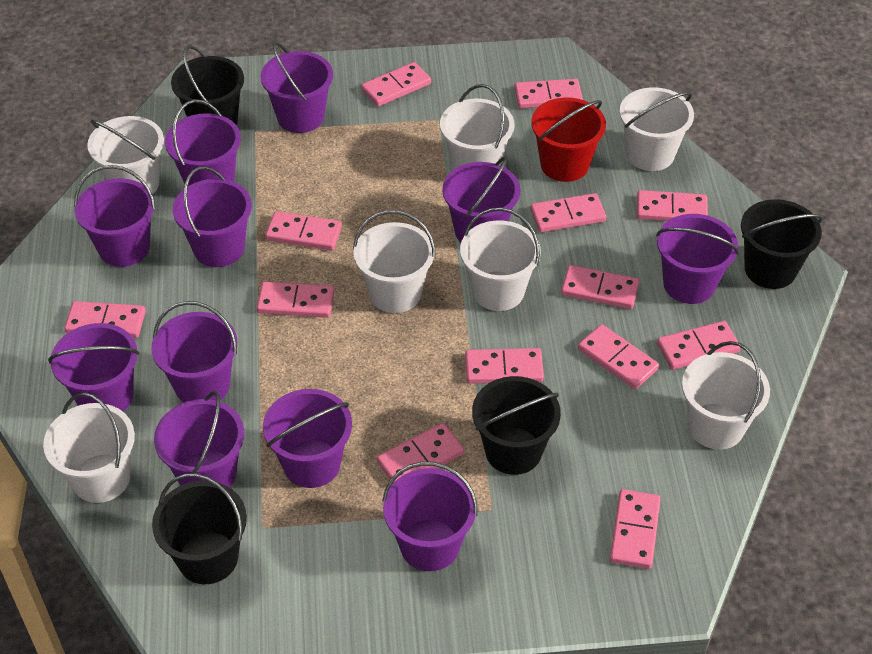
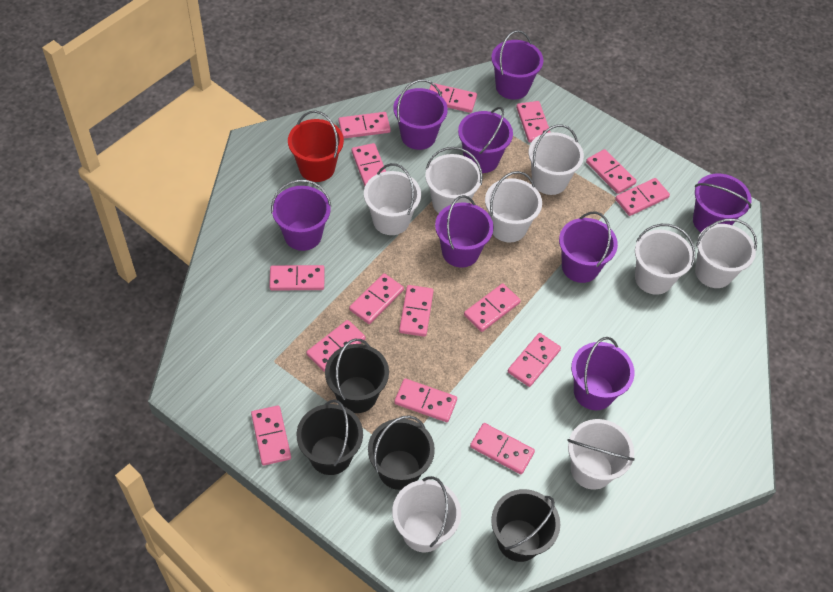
pink domino: 13 -> 15
purple bucket: 11 -> 8
white bucket: 7 -> 8

